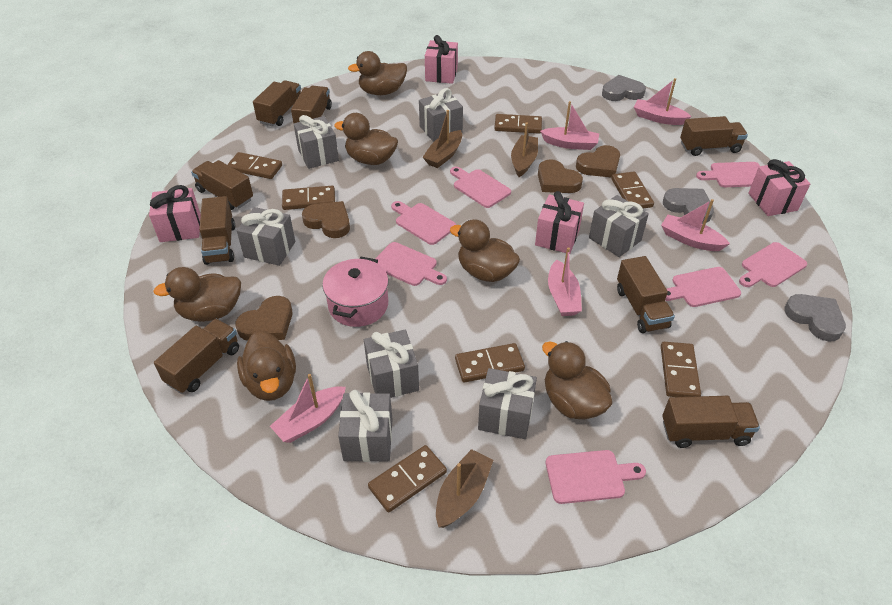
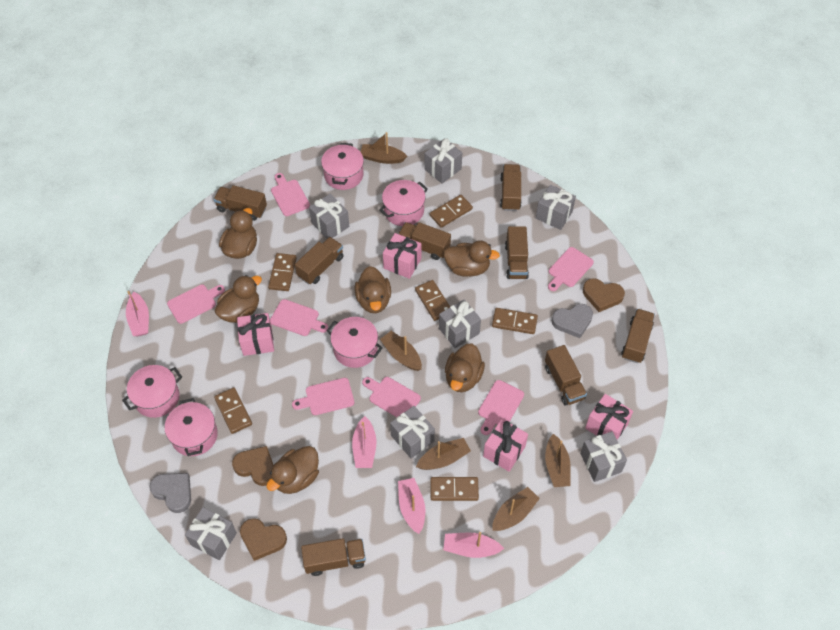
brown boat: 3 -> 5
brown domino: 7 -> 6
brown heart: 4 -> 3
grey heart: 3 -> 2
pink boat: 5 -> 4
pink pot: 1 -> 5

